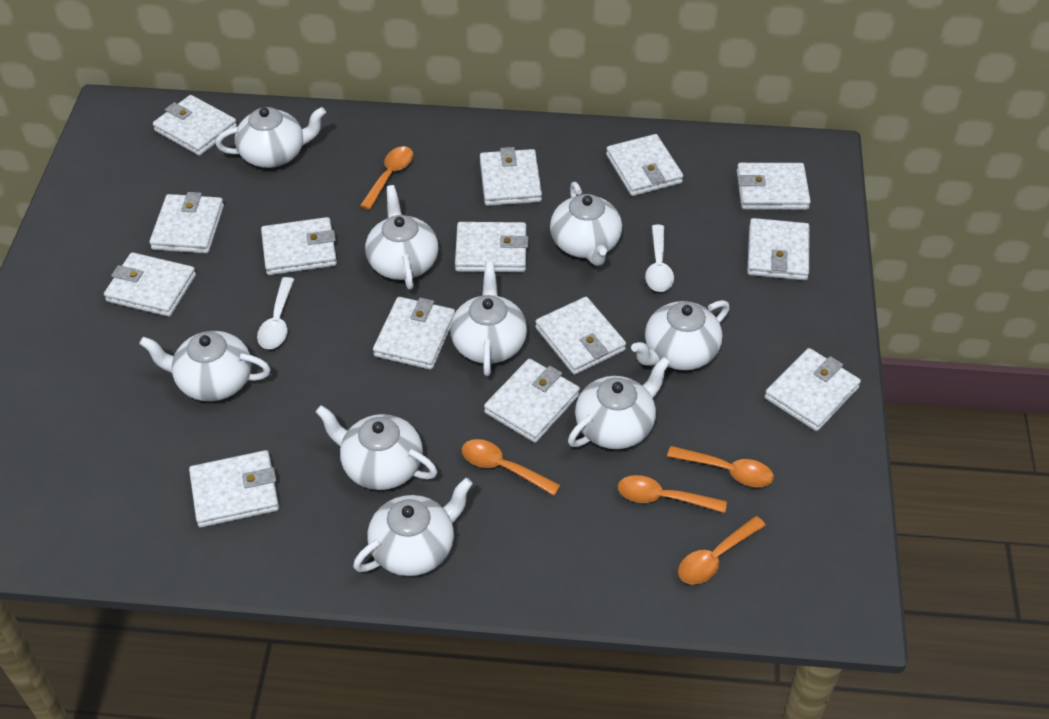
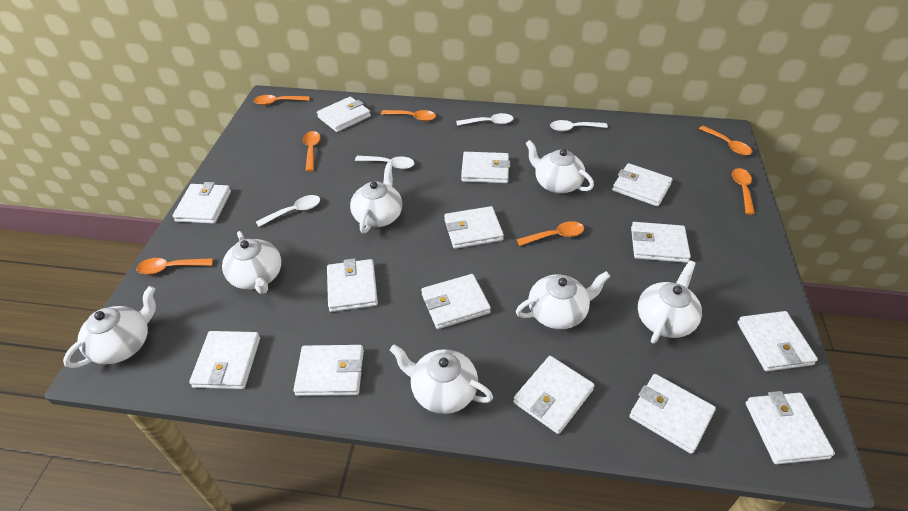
orange spoon: 5 -> 7
white spoon: 2 -> 4
white teapot: 9 -> 7

